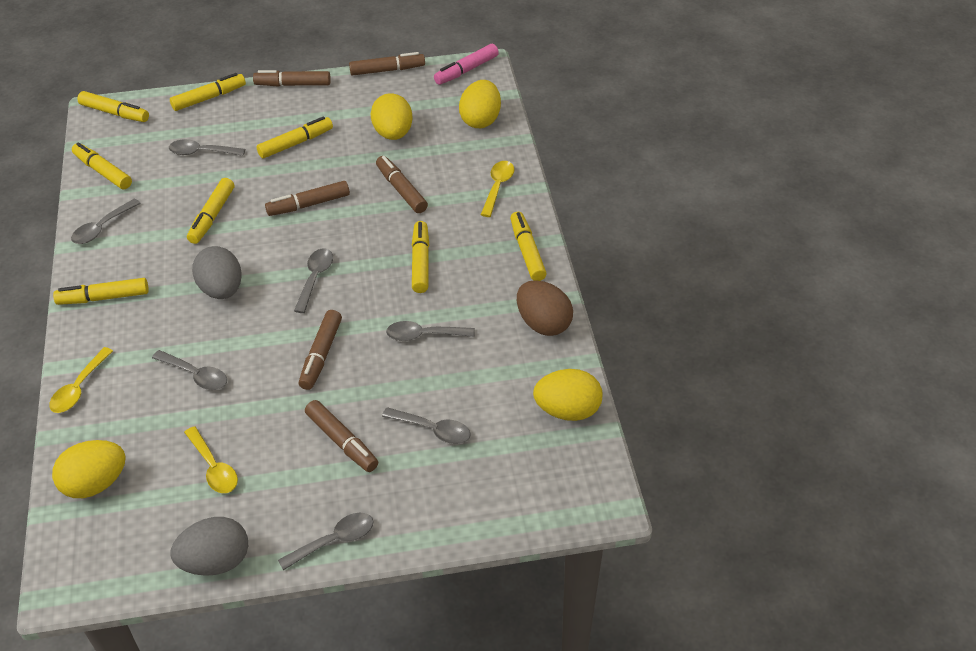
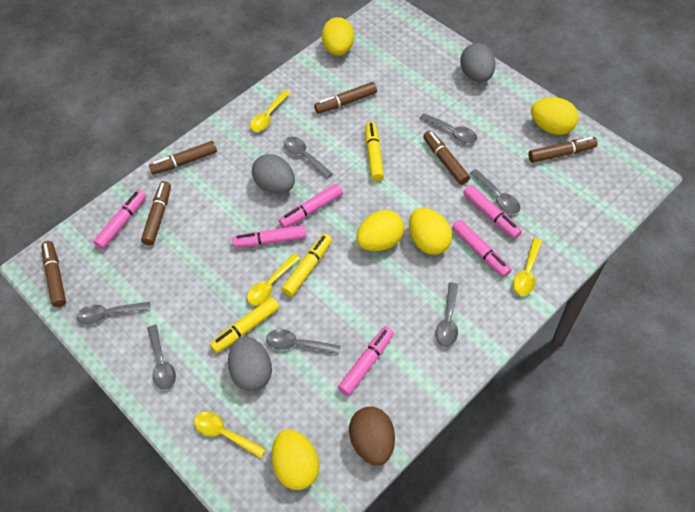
grey egg: 2 -> 3
pink marker: 1 -> 6
yellow egg: 4 -> 5
yellow marker: 8 -> 3
yellow spoon: 3 -> 4

